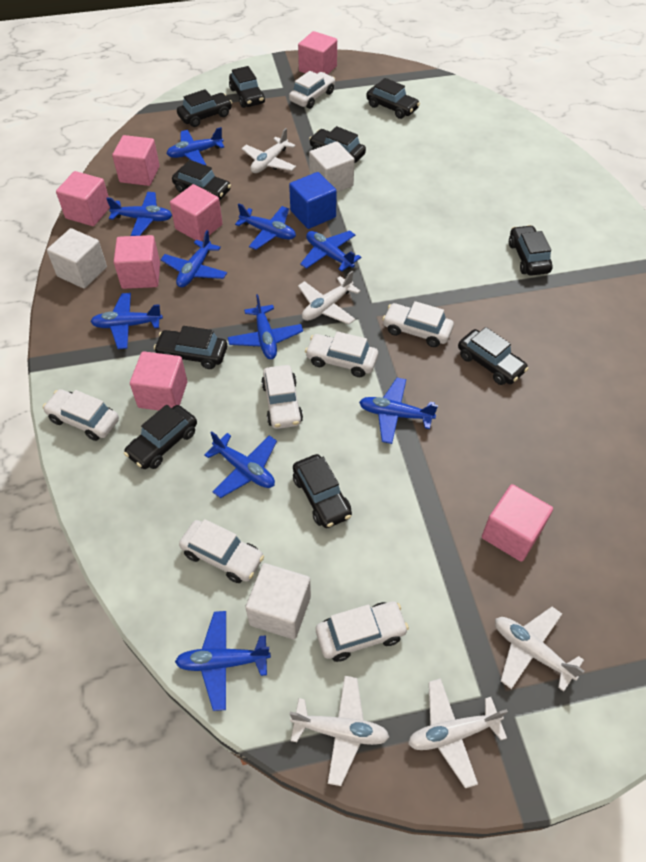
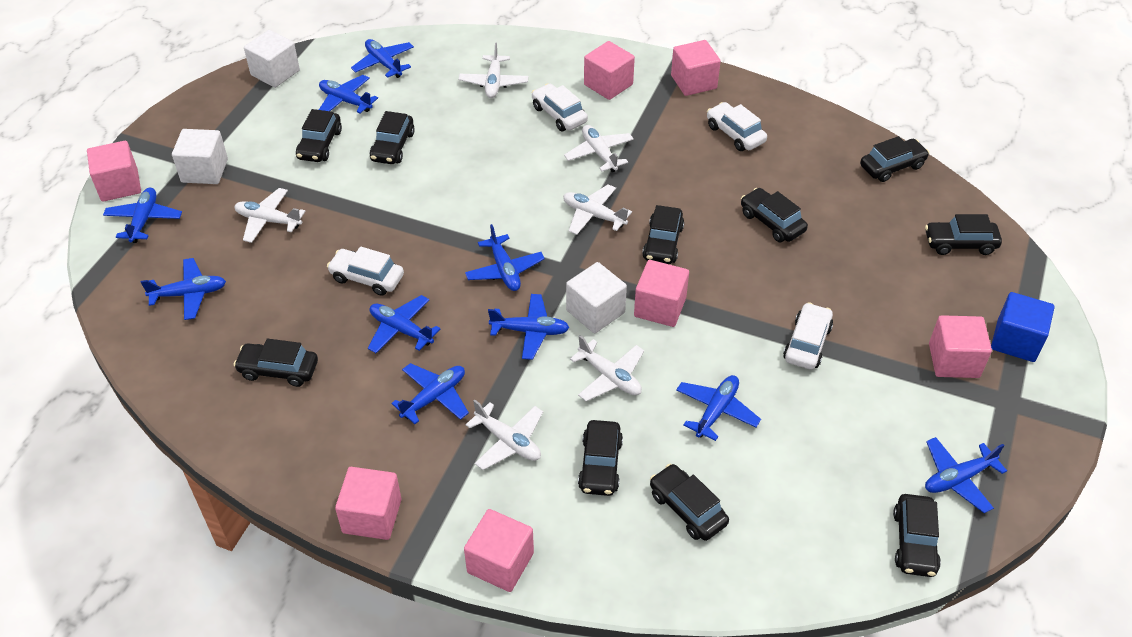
white car: 7 -> 4
white plane: 5 -> 6

